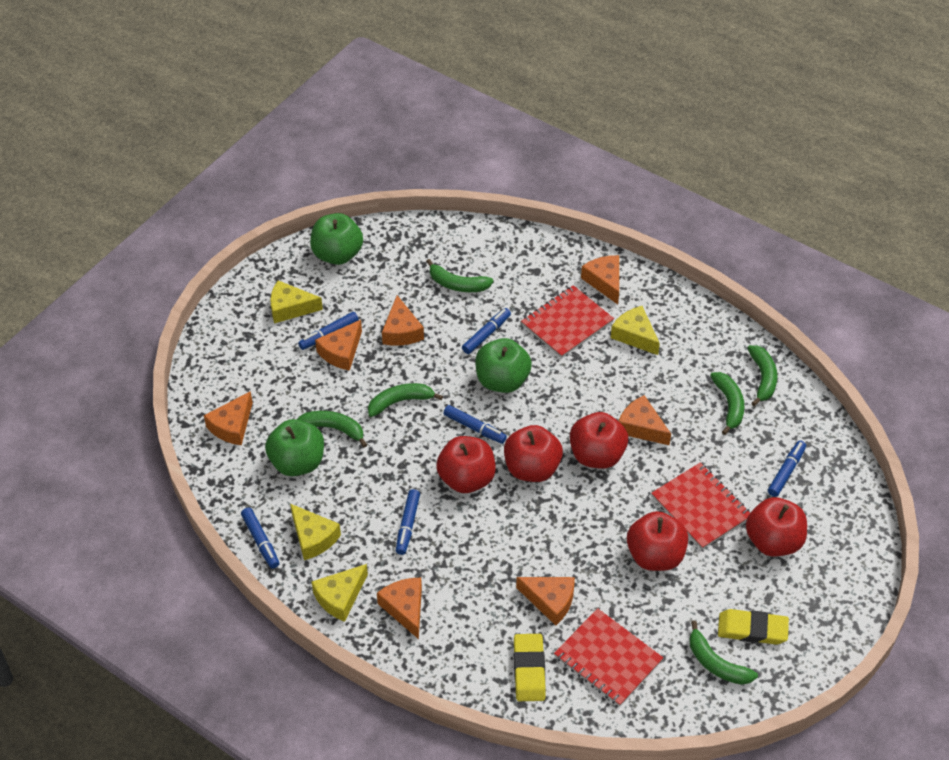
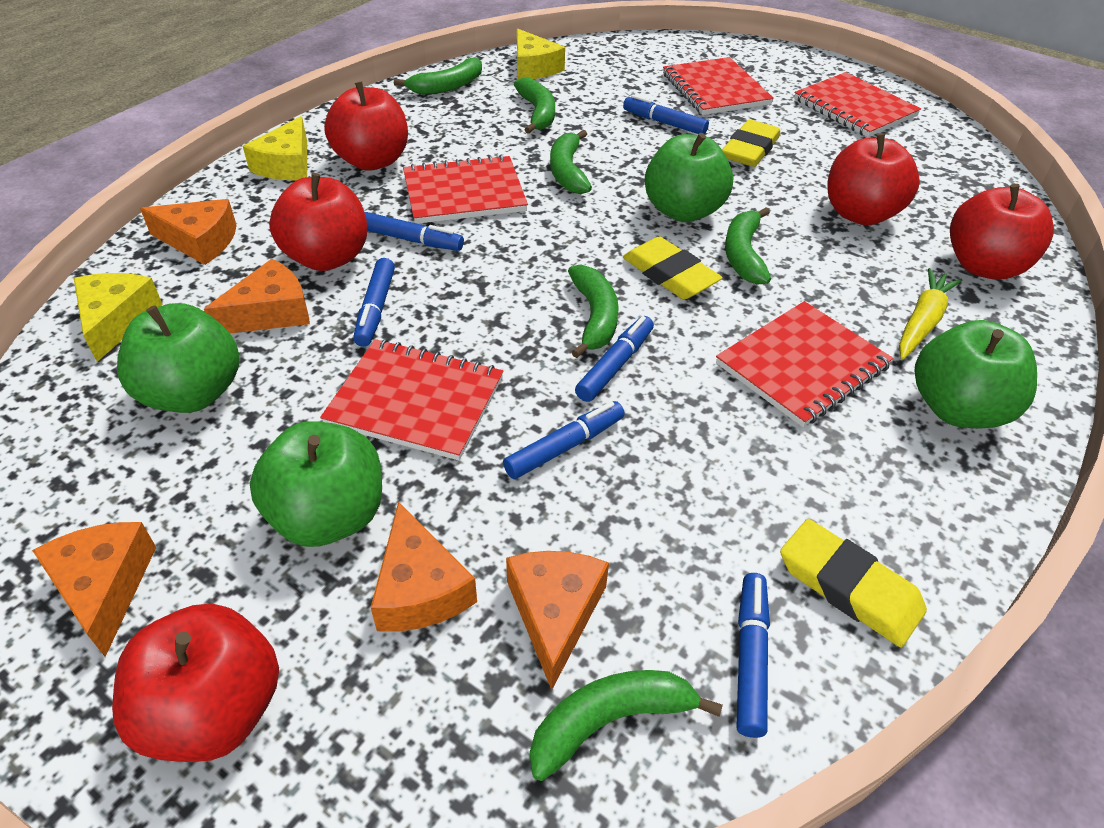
green apple: 3 -> 4
orange cheese: 7 -> 5
red notebook: 3 -> 5
yellow carrot: 0 -> 1
yellow cheese: 4 -> 3
yellow eraser: 2 -> 3

